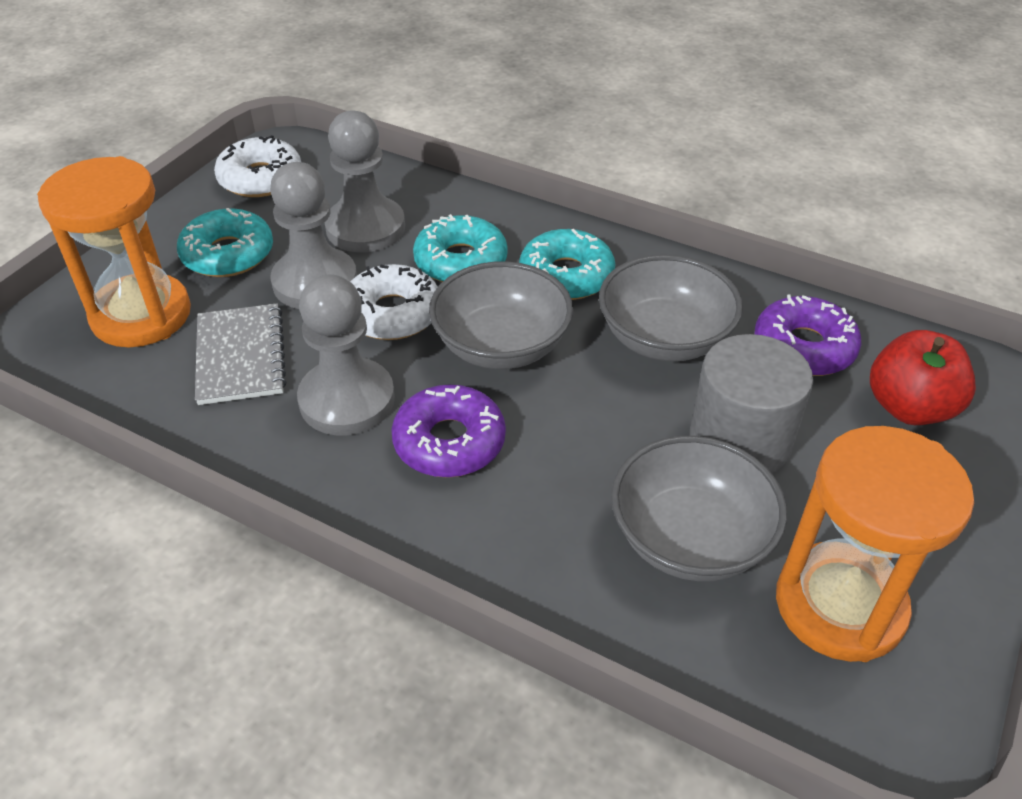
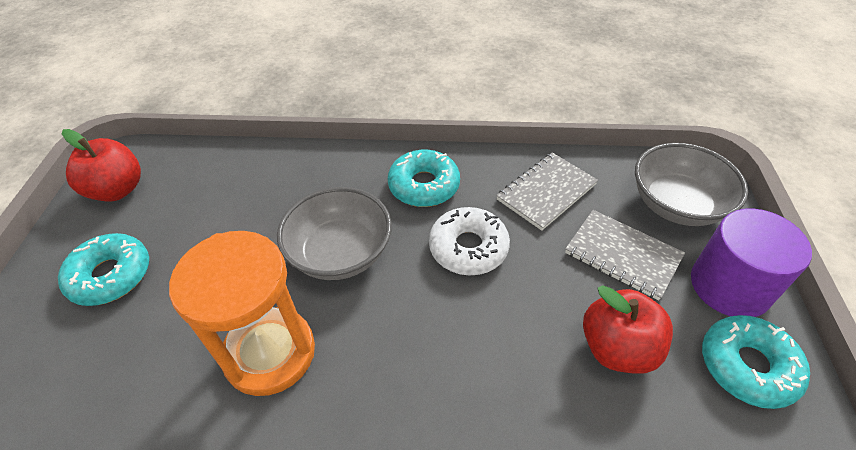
grey bowl: 3 -> 2
grey cylinder: 1 -> 0
grey notebook: 1 -> 2
grey pawn: 3 -> 0
orange hourglass: 2 -> 1
purple cylinder: 0 -> 1
purple donut: 2 -> 0
red apple: 1 -> 2
white donut: 2 -> 1

